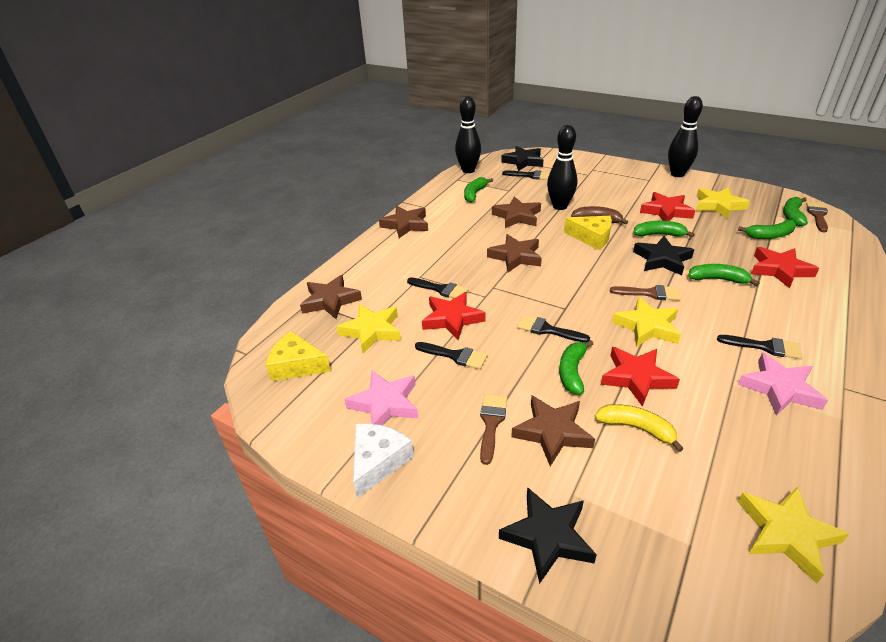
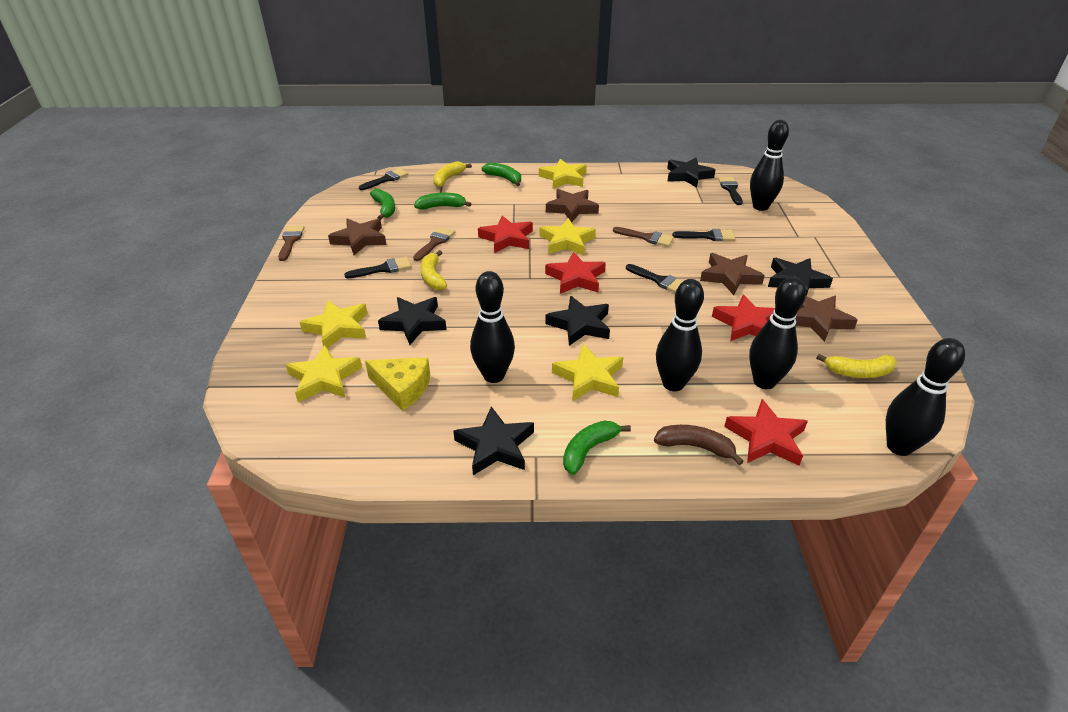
black bowling pin: 3 -> 5
black star: 3 -> 5
brown star: 5 -> 4
green banana: 6 -> 4
pink star: 2 -> 0
white cheese: 1 -> 0
yellow banana: 1 -> 3
yellow cheese: 2 -> 1
yellow star: 4 -> 5

